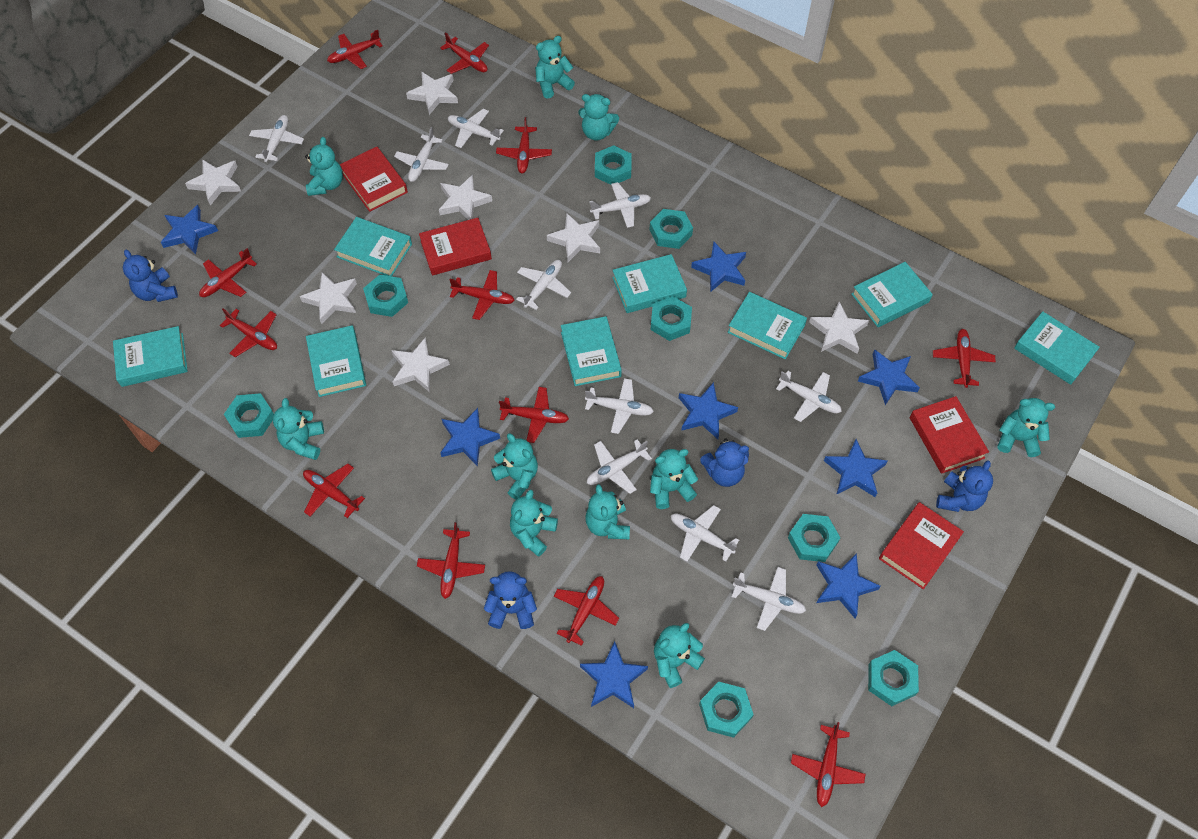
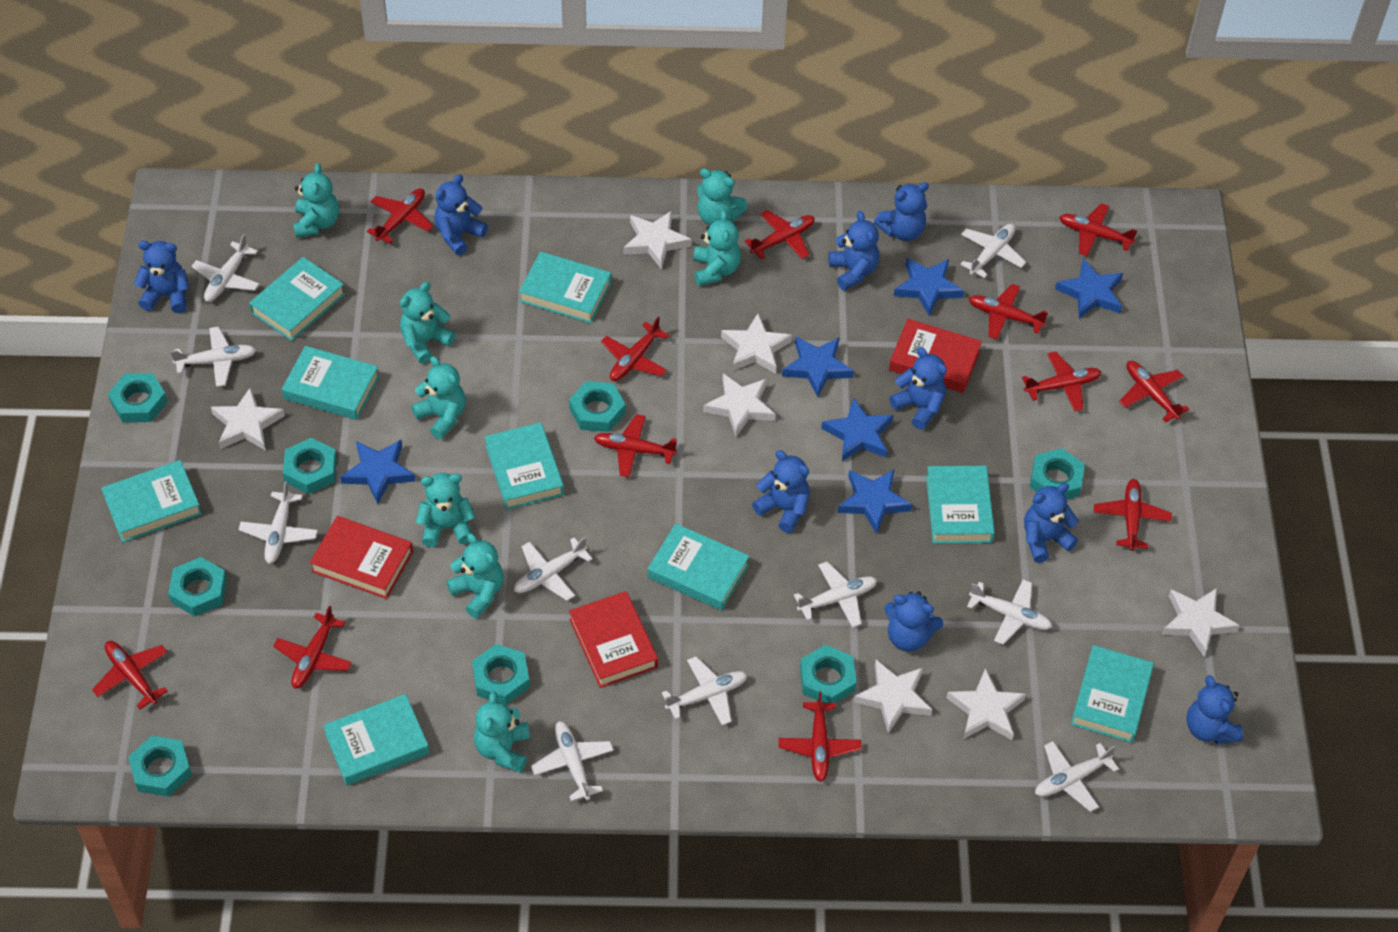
blue star: 8 -> 6
blue teddy bear: 4 -> 9
red book: 4 -> 3
turquoise book: 8 -> 9
turquoise teddy bear: 10 -> 8

